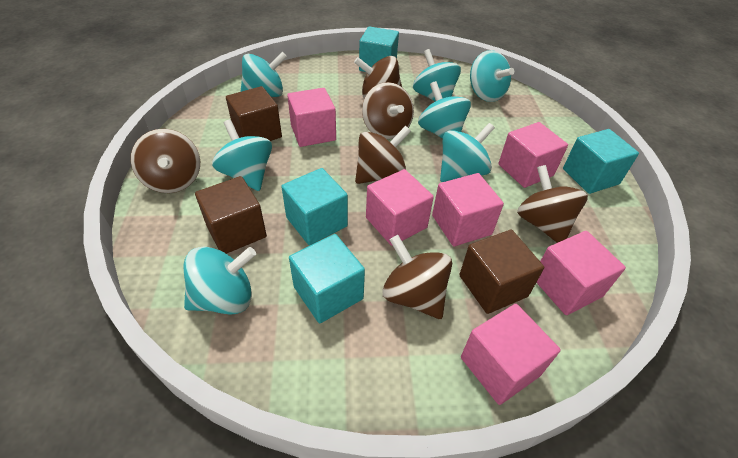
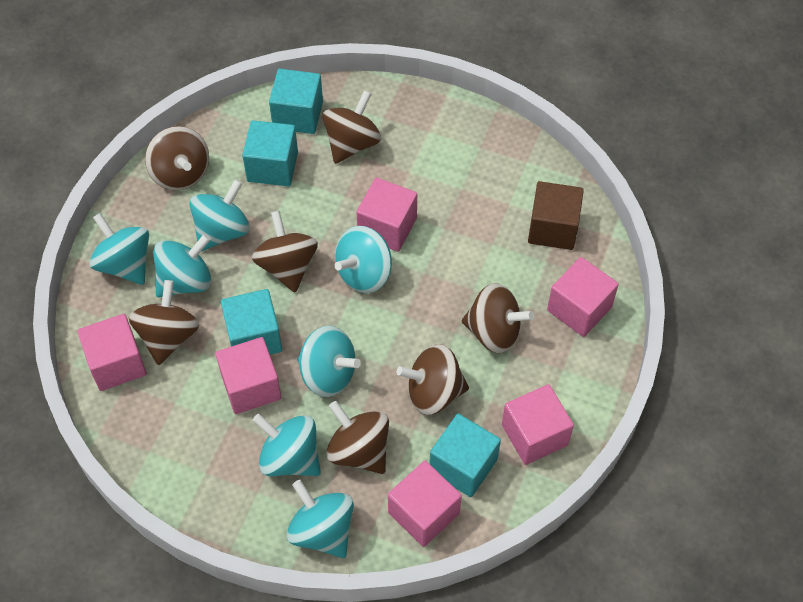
brown cube: 3 -> 1
brown spinning top: 6 -> 7

